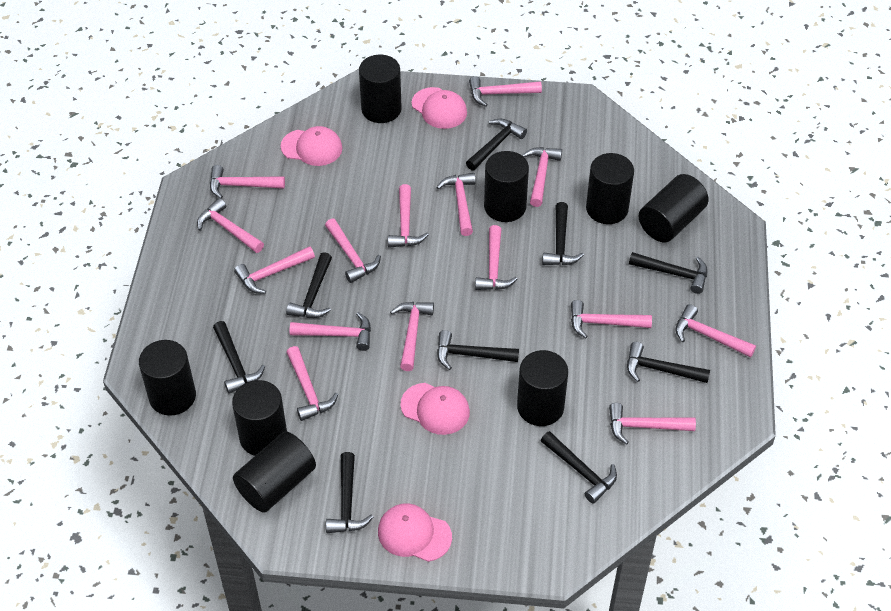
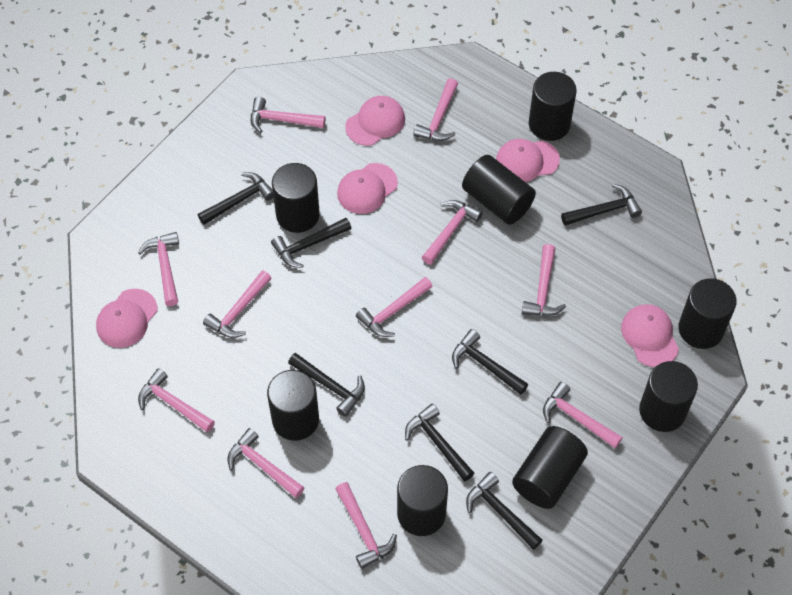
black hammer: 9 -> 7
pink cap: 4 -> 5
pink hammer: 15 -> 11

